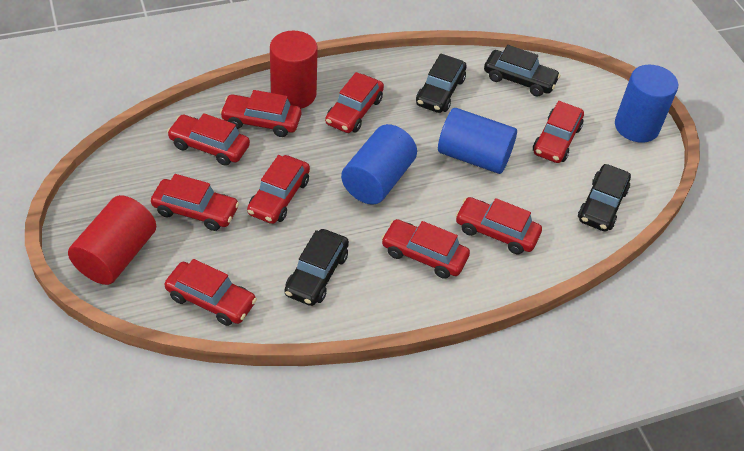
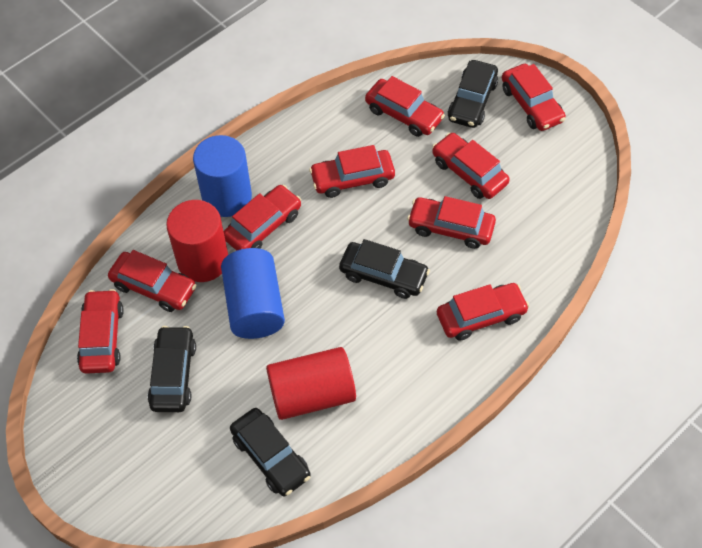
blue cylinder: 3 -> 2

